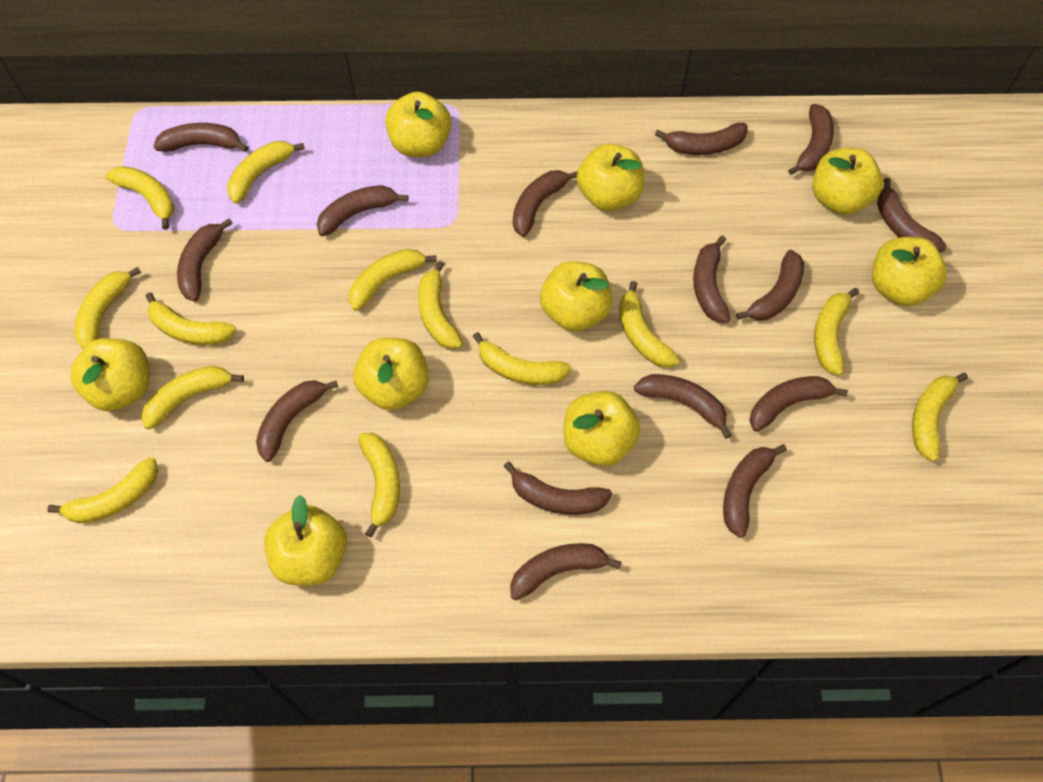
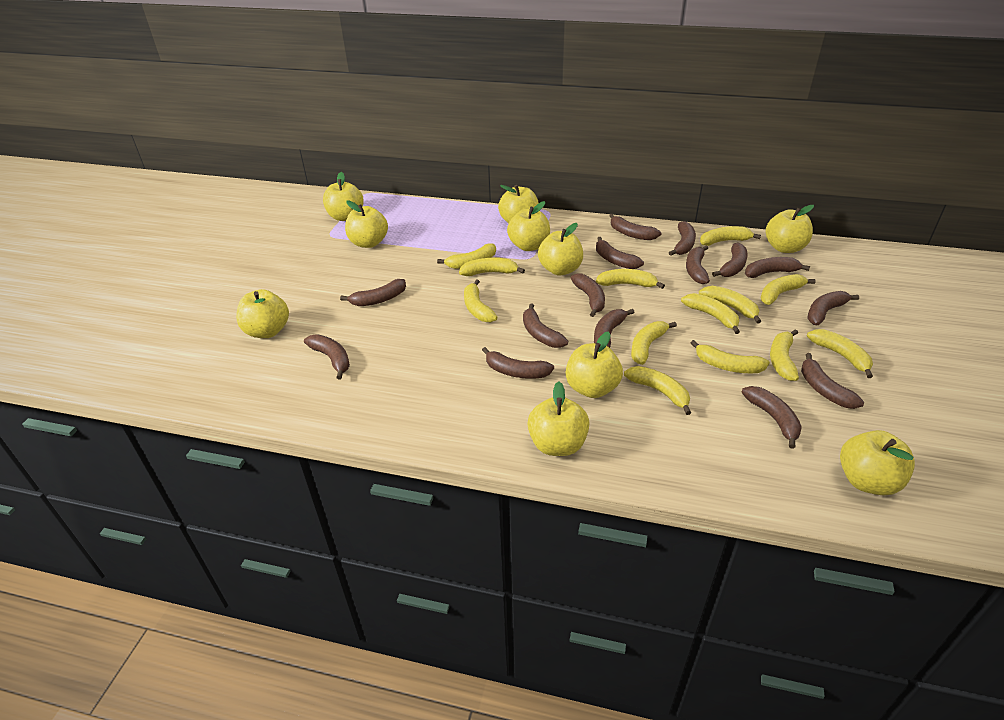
yellow apple: 9 -> 10

